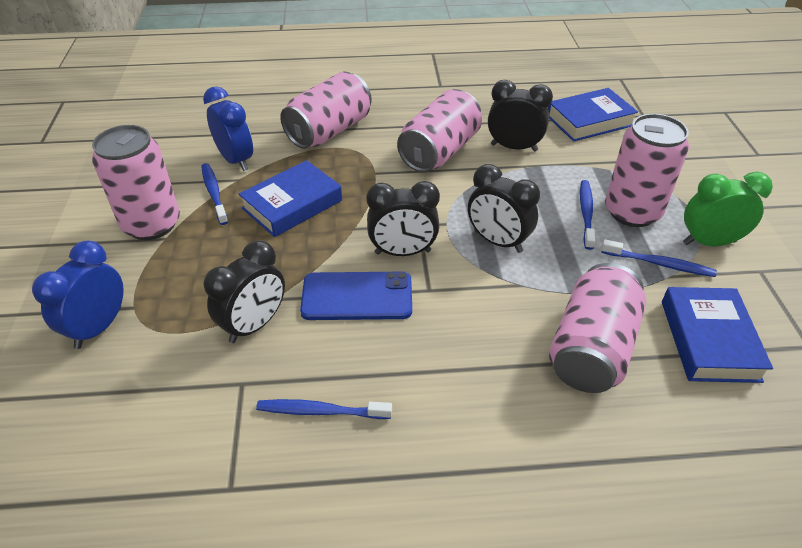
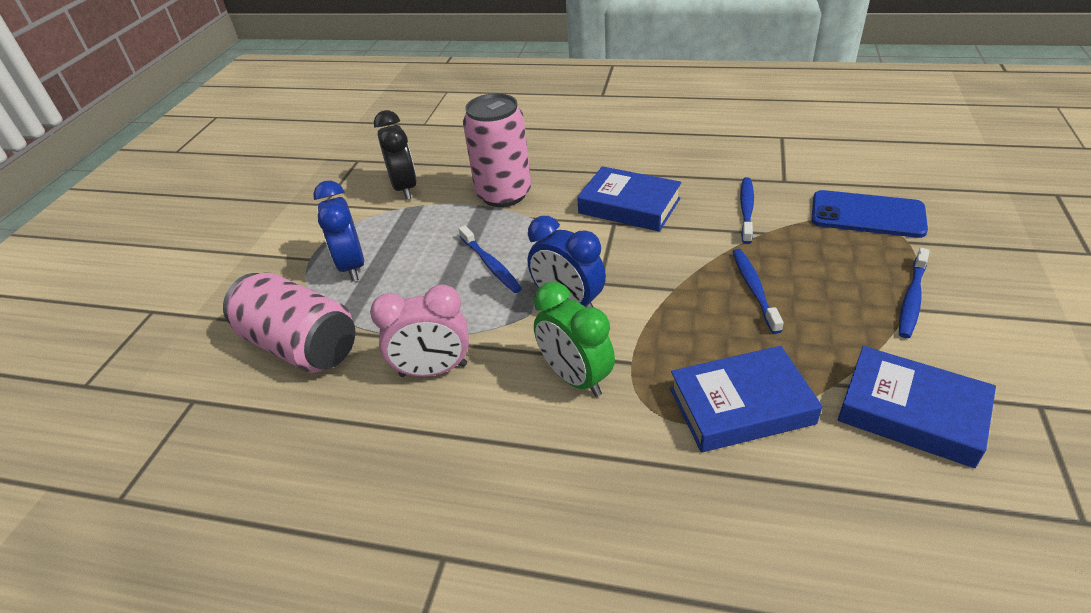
black clock: 4 -> 1
pink can: 5 -> 2
pink clock: 0 -> 1

